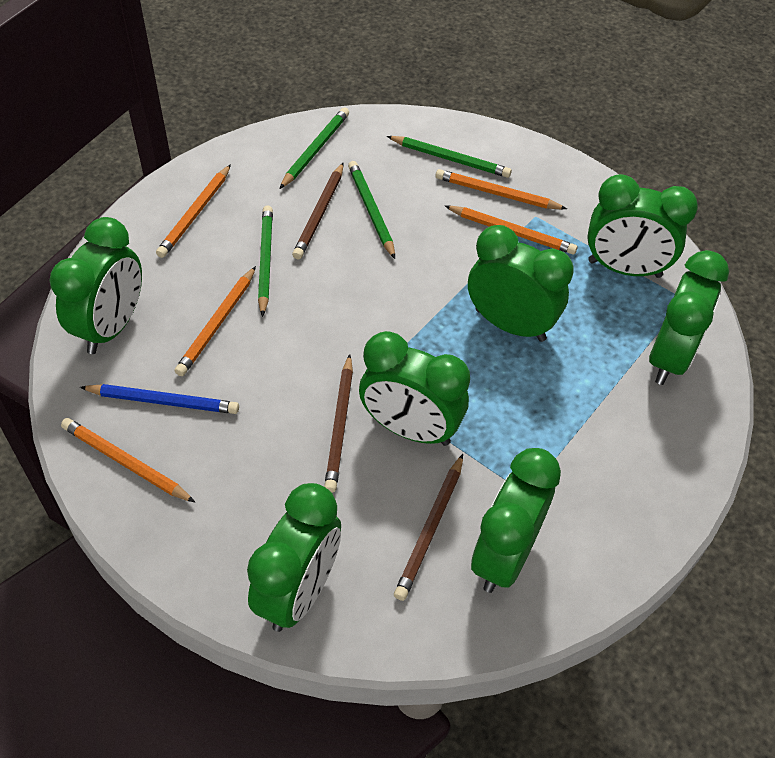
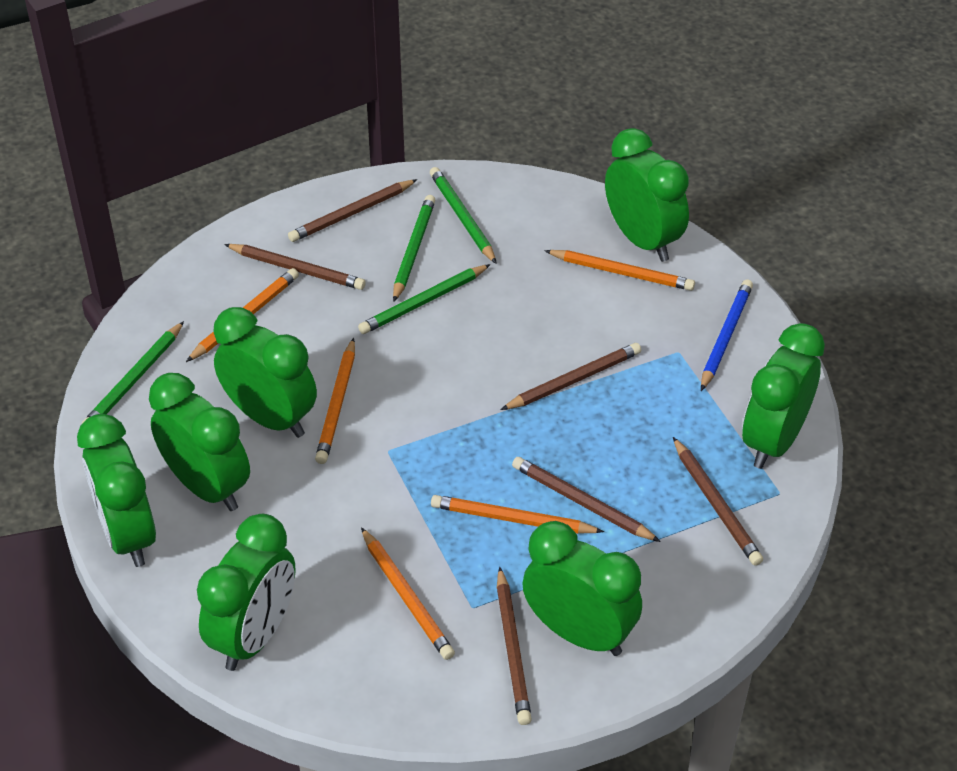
brown pencil: 3 -> 6

